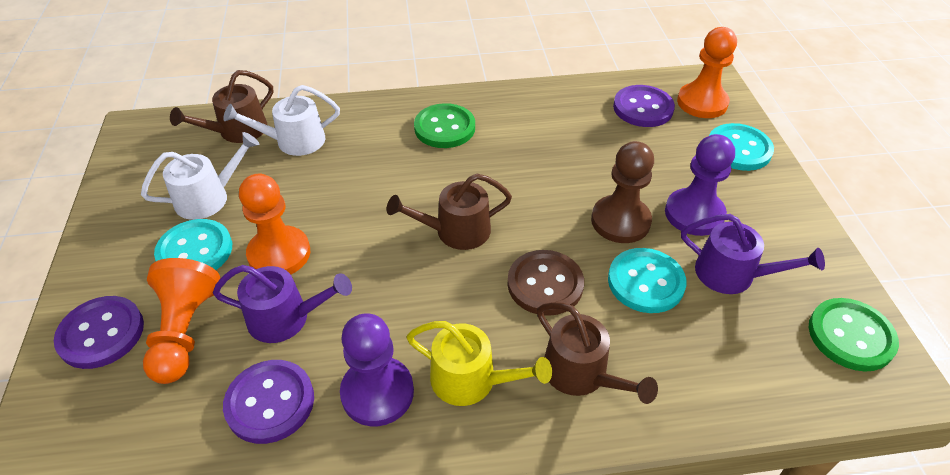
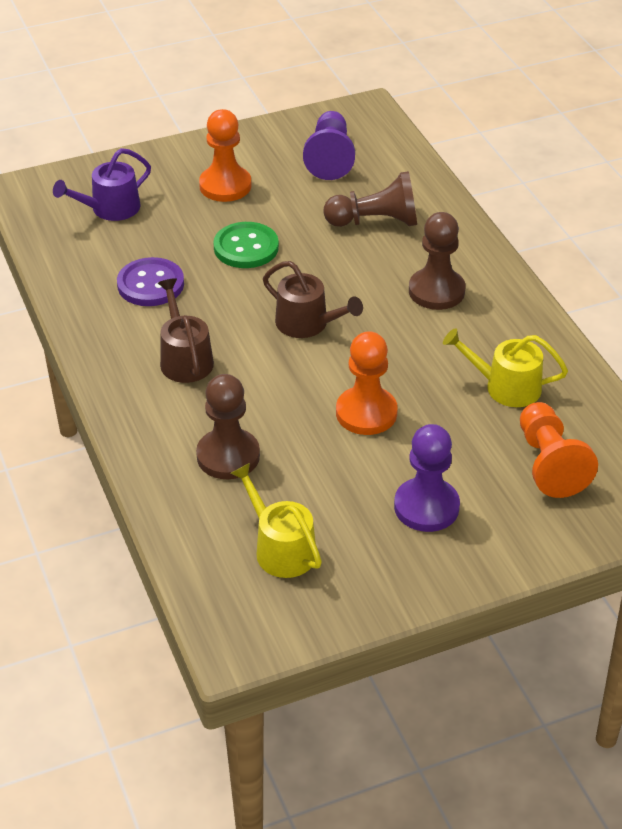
brown button: 1 -> 0
brown pawn: 1 -> 3
brown watering can: 3 -> 2
green button: 2 -> 1
purple button: 3 -> 1
purple watering can: 2 -> 1
turquoise button: 3 -> 0
white watering can: 2 -> 0
yellow watering can: 1 -> 2

